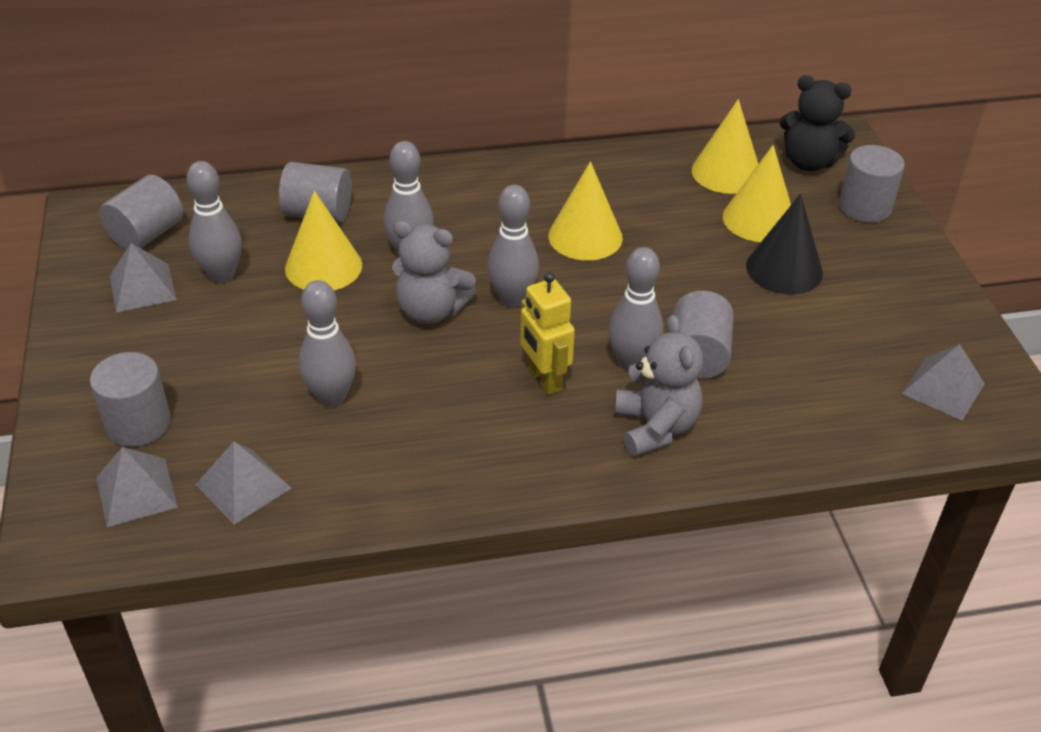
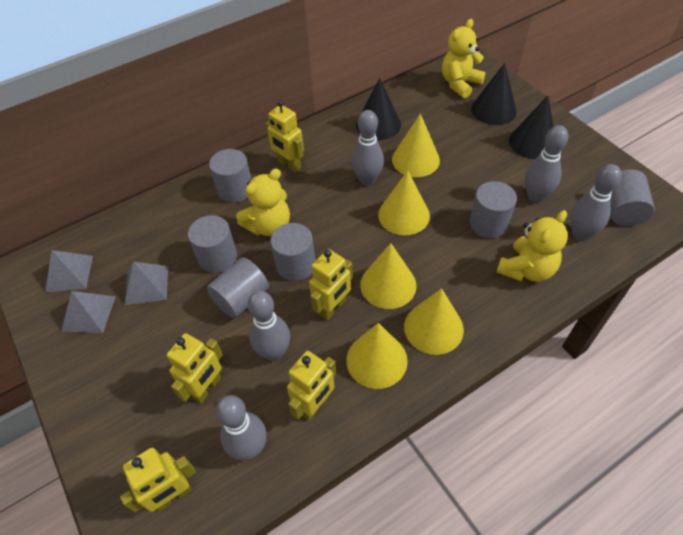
black cone: 1 -> 3
black teddy bear: 1 -> 0
grey cylinder: 5 -> 6
grey pyramid: 4 -> 3
grey teddy bear: 2 -> 0
yellow cone: 4 -> 5
yellow robot: 1 -> 5
yellow teddy bear: 0 -> 3

